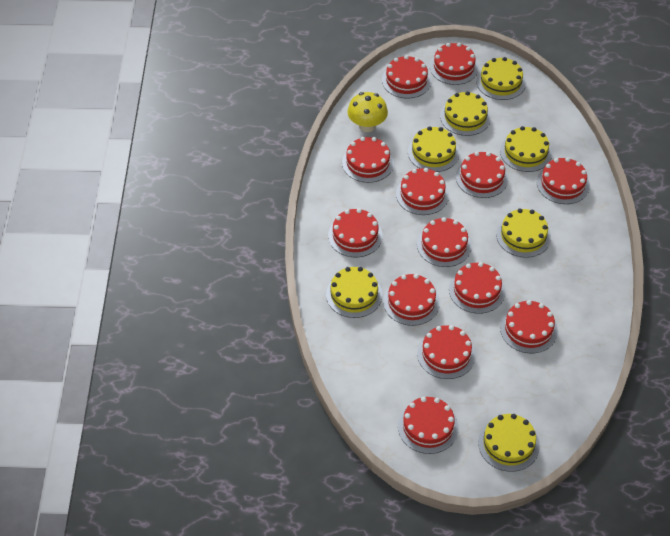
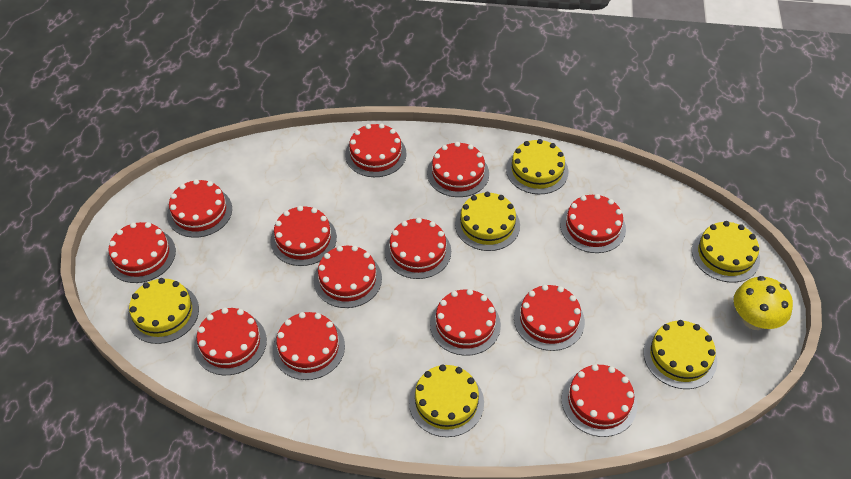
yellow cake: 7 -> 6

